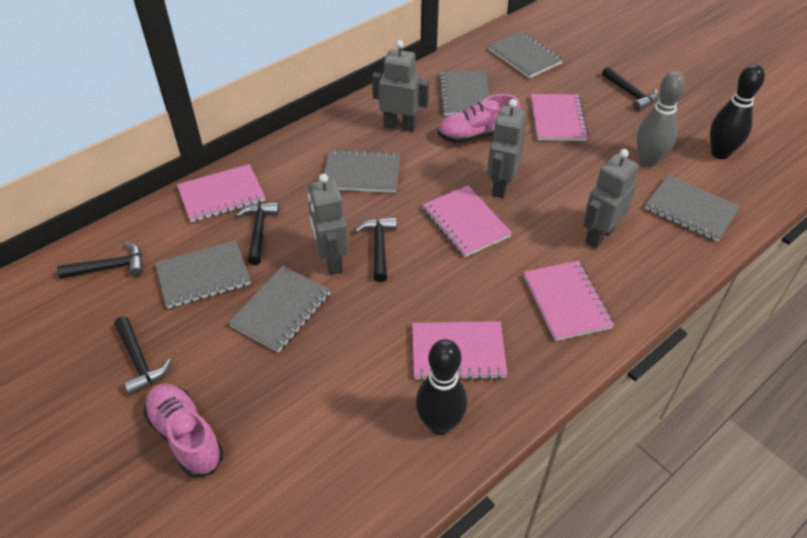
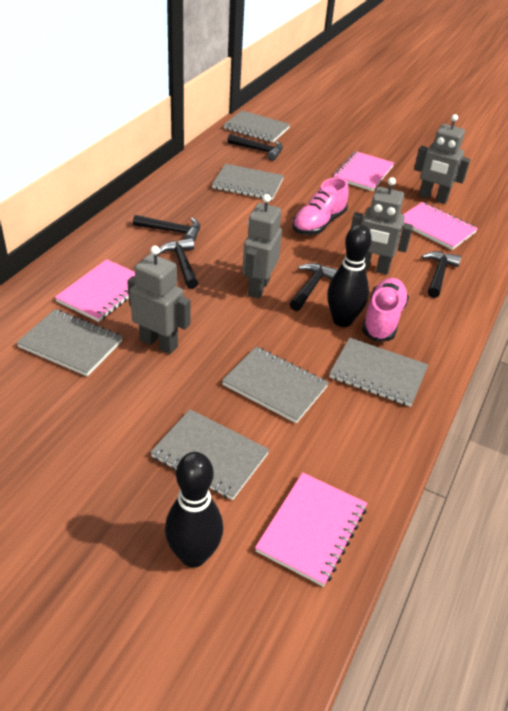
grey bowling pin: 1 -> 0
pink notebook: 5 -> 4

